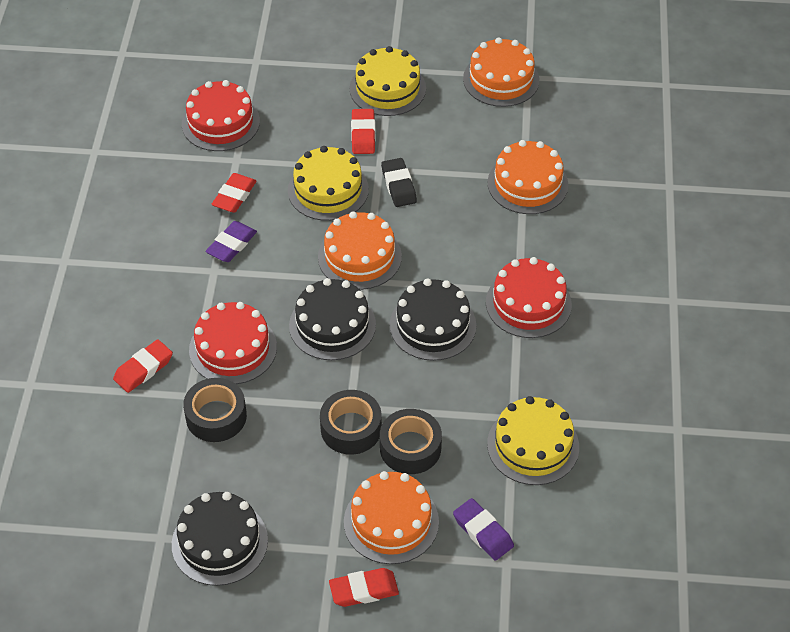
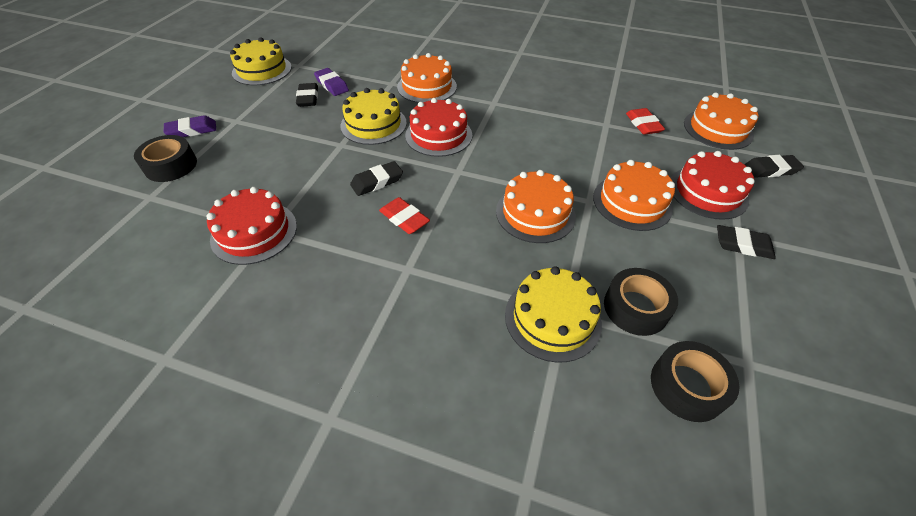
black cake: 3 -> 0
black eraser: 1 -> 4
red eraser: 4 -> 2

